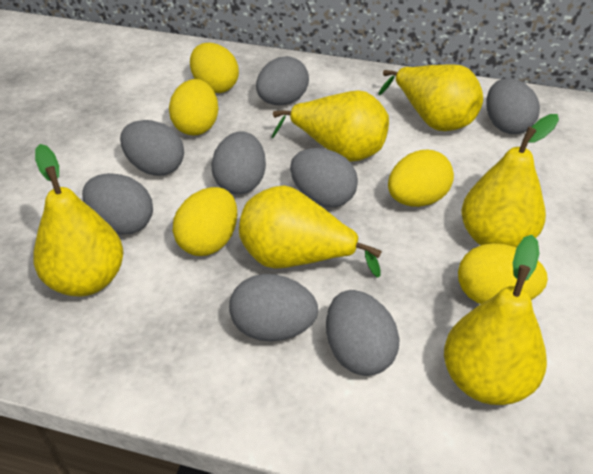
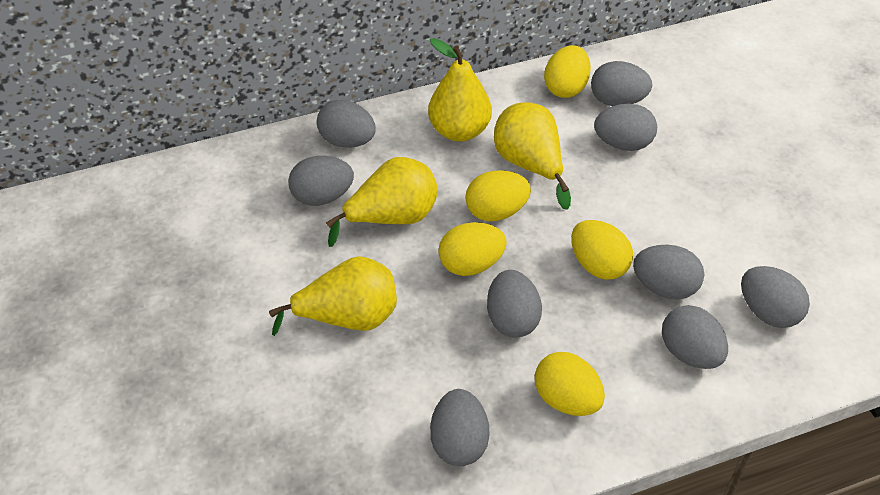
grey egg: 8 -> 9
yellow pear: 6 -> 4

